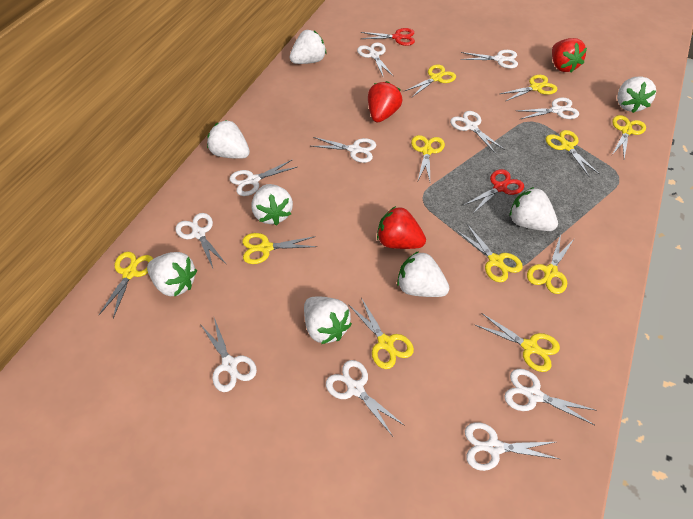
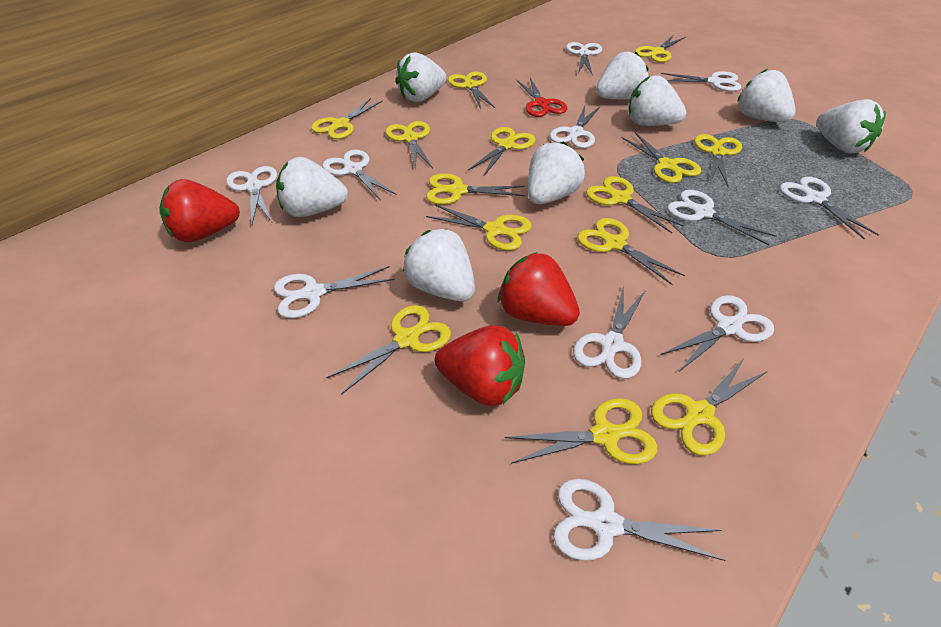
red scissors: 2 -> 1
yellow scissors: 11 -> 14

